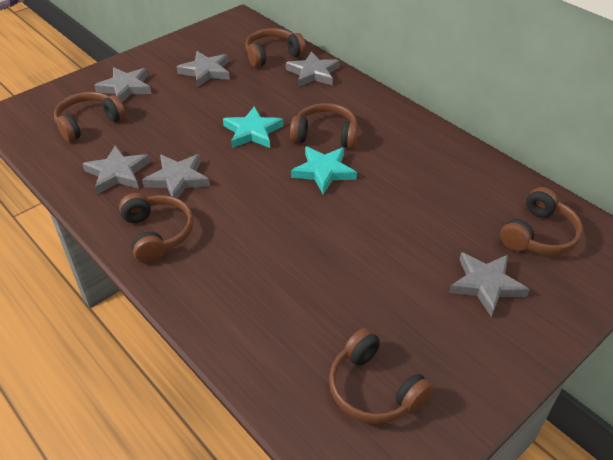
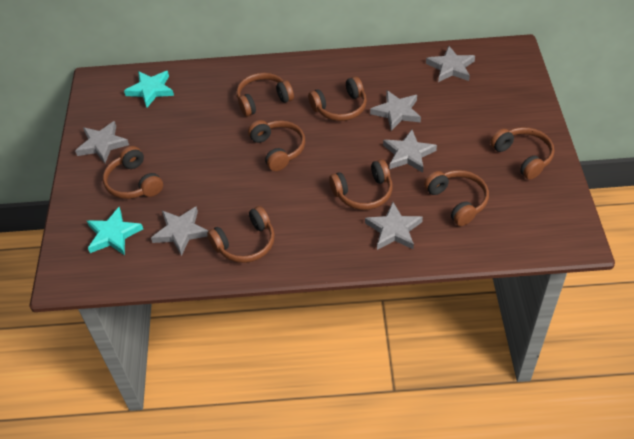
brown headphones: 6 -> 8

